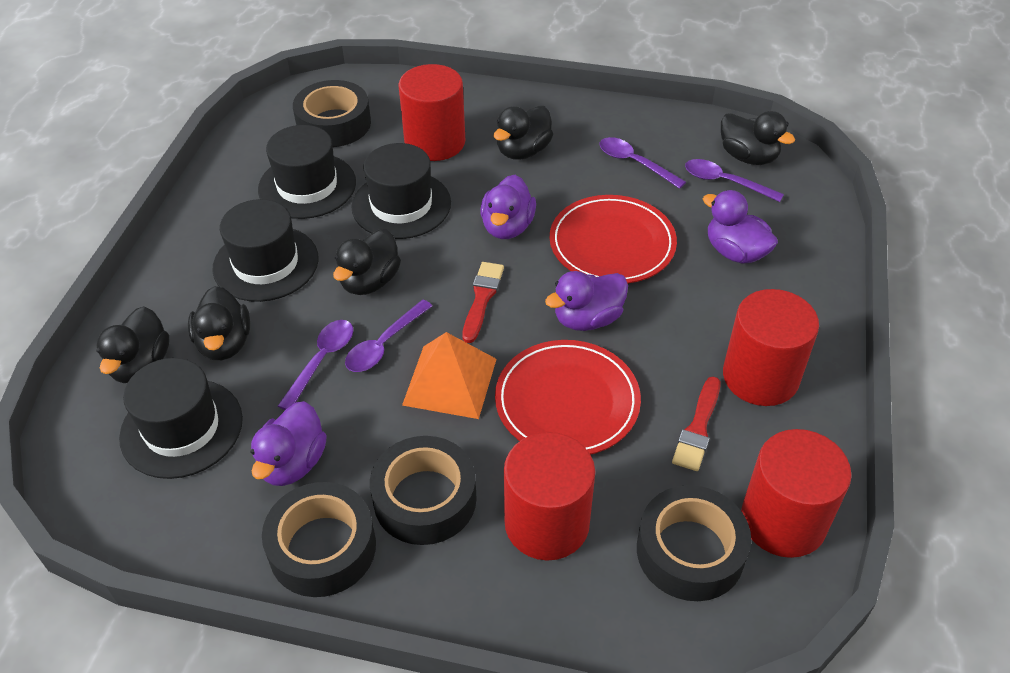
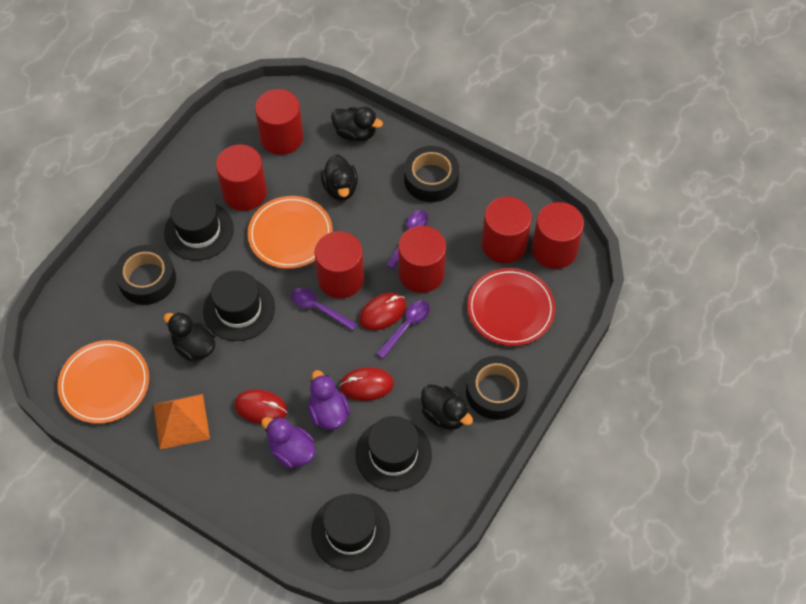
black duck: 5 -> 4
black tape: 4 -> 3
orange plate: 0 -> 2
purple duck: 4 -> 2
purple spoon: 4 -> 3
red brush: 2 -> 0
red cylinder: 4 -> 6
red mouse: 0 -> 3
red plate: 2 -> 1

